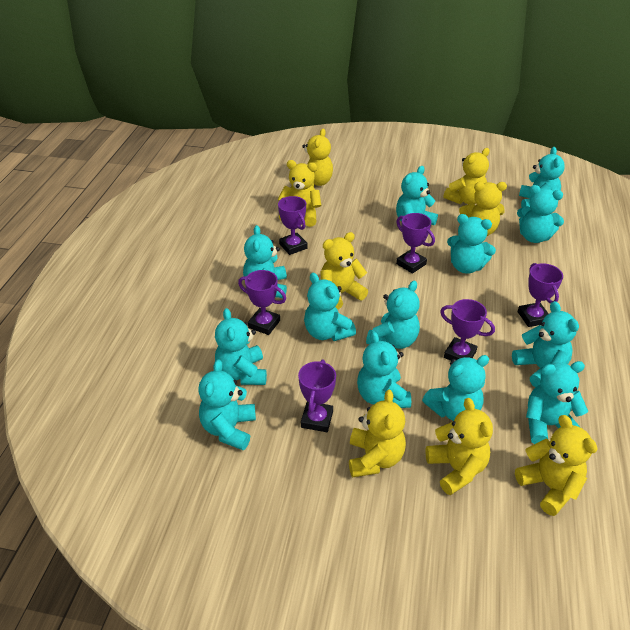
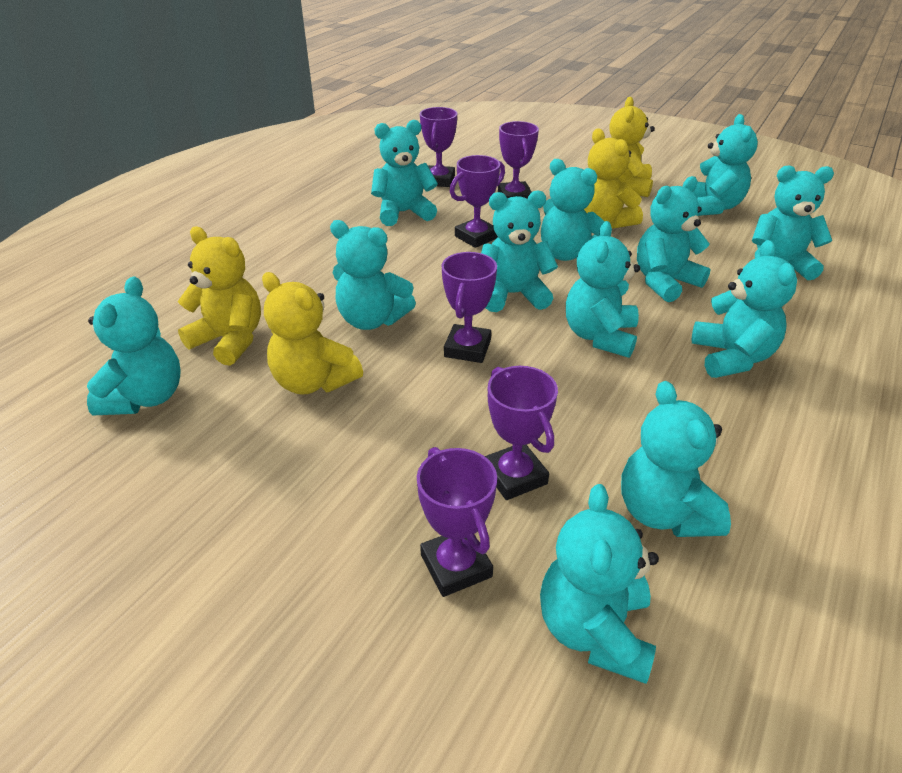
turquoise teddy bear: 13 -> 12
yellow teddy bear: 8 -> 4

